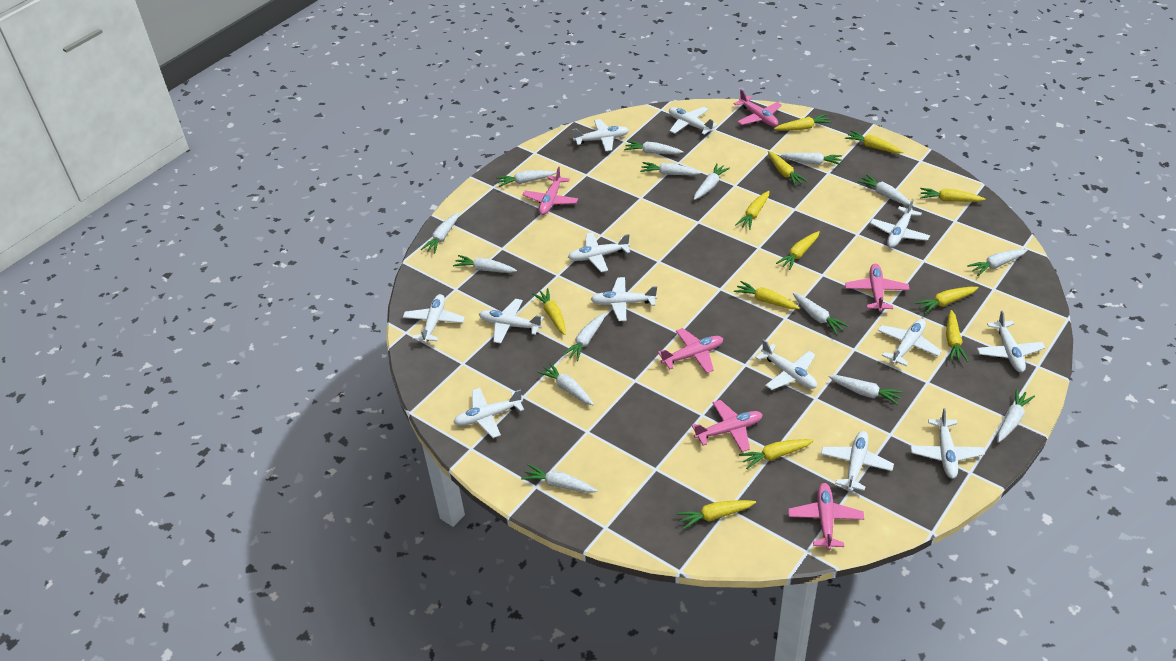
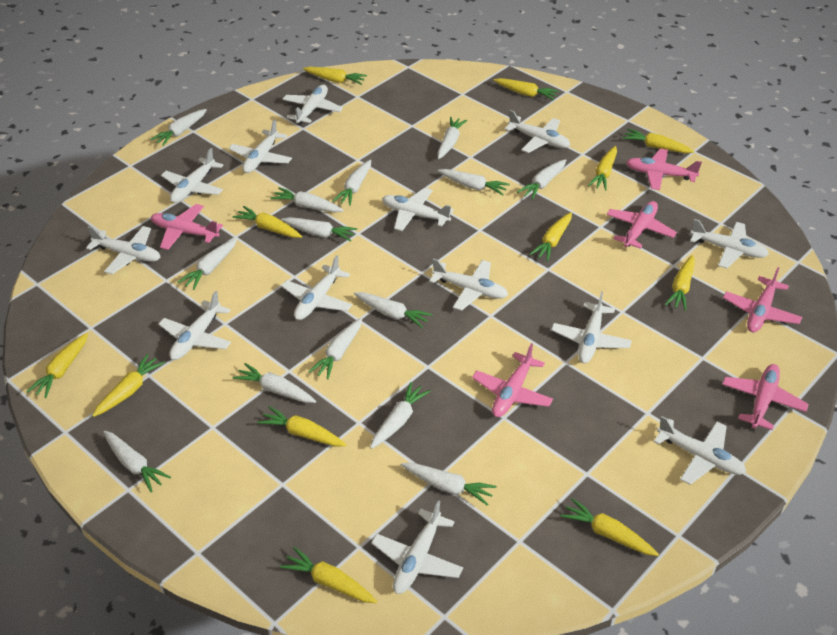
white carrot: 15 -> 14

